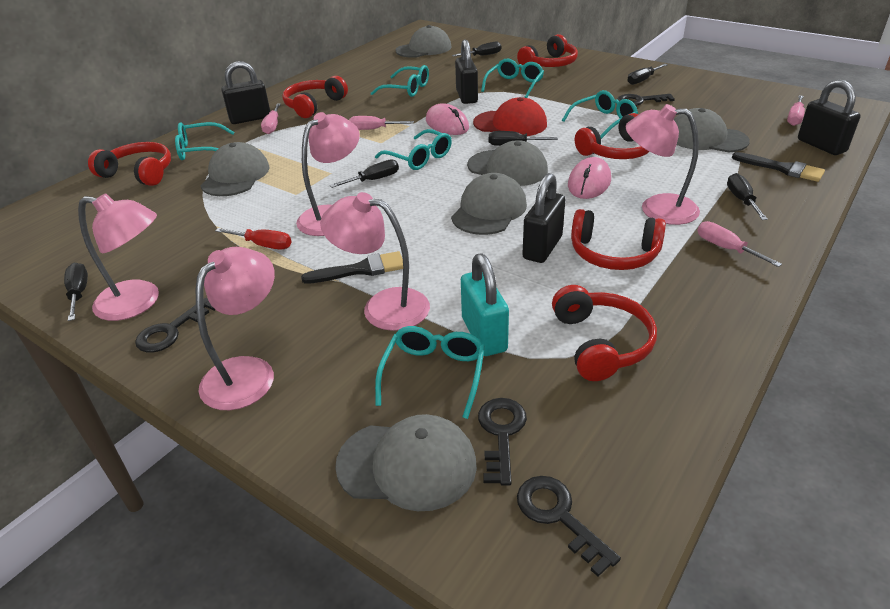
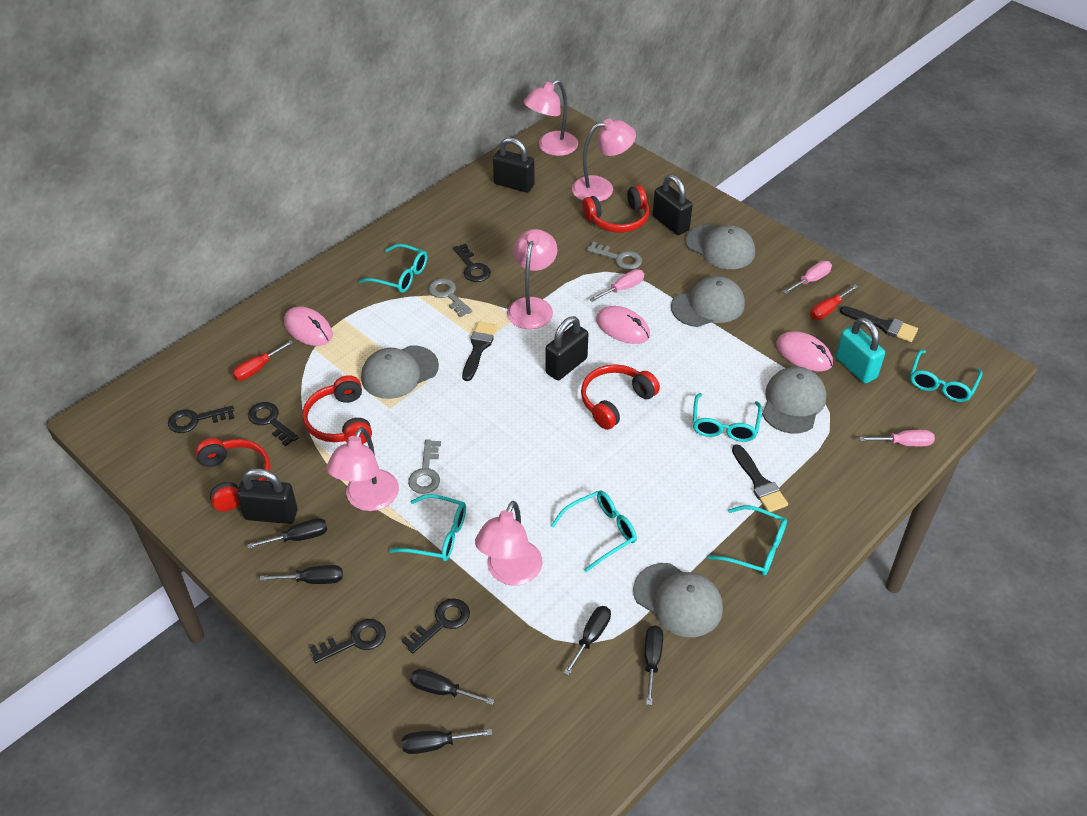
black brush: 2 -> 3
black key: 4 -> 5
grey cap: 6 -> 5
grey key: 0 -> 3
pink mouse: 2 -> 3
pink screwdriver: 4 -> 3
red cap: 1 -> 0
red headphones: 6 -> 4
red screwdriver: 1 -> 2

